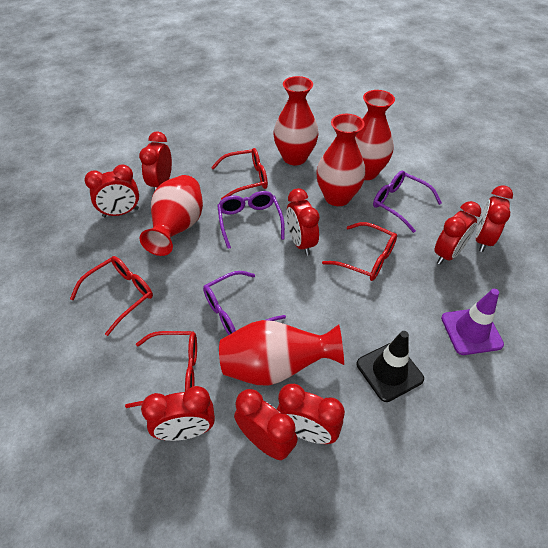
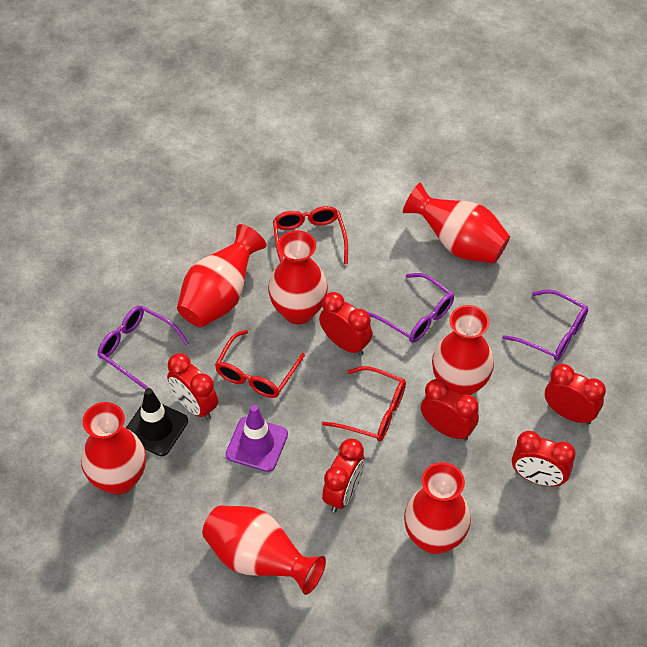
red clock: 8 -> 6
red glasses: 4 -> 3
red vase: 5 -> 7

